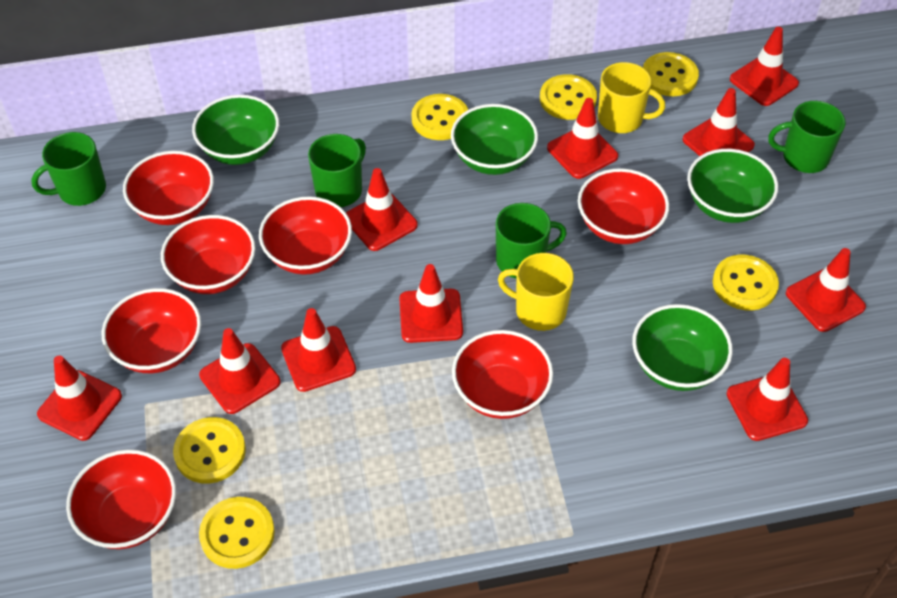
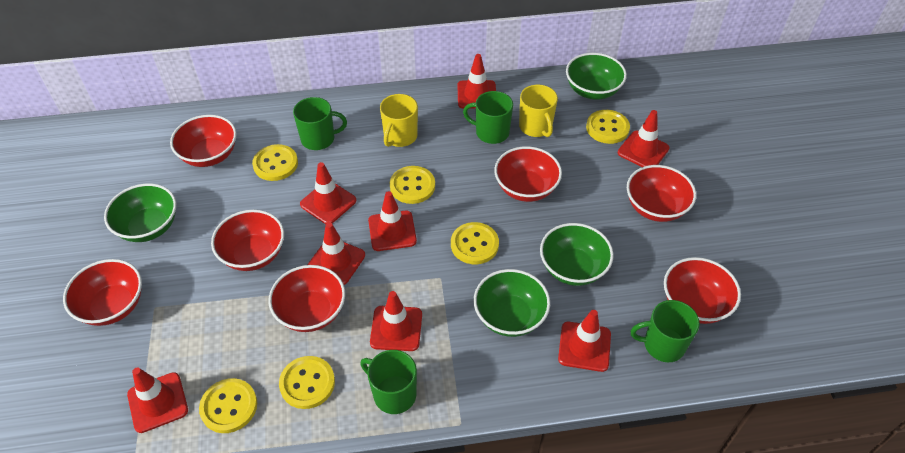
red traffic cone: 10 -> 8

